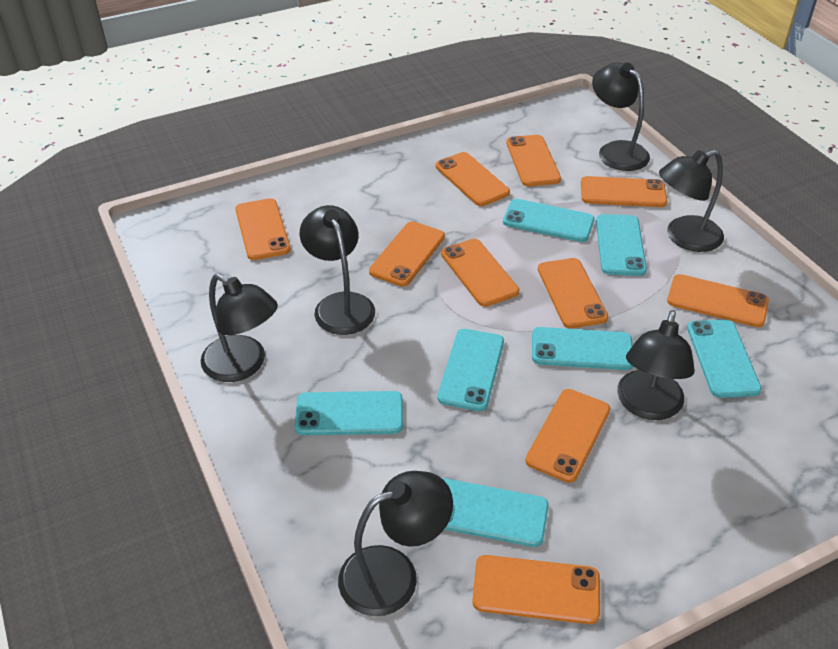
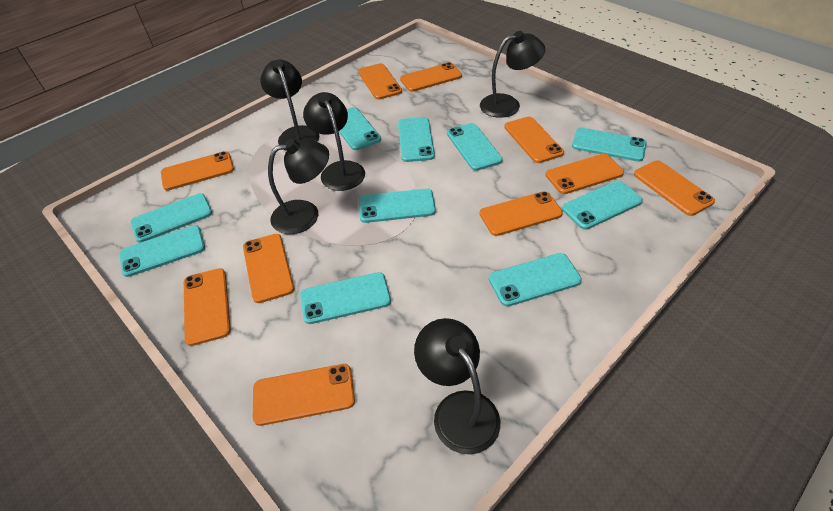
black lamp: 6 -> 5
turquoise phone: 7 -> 10

